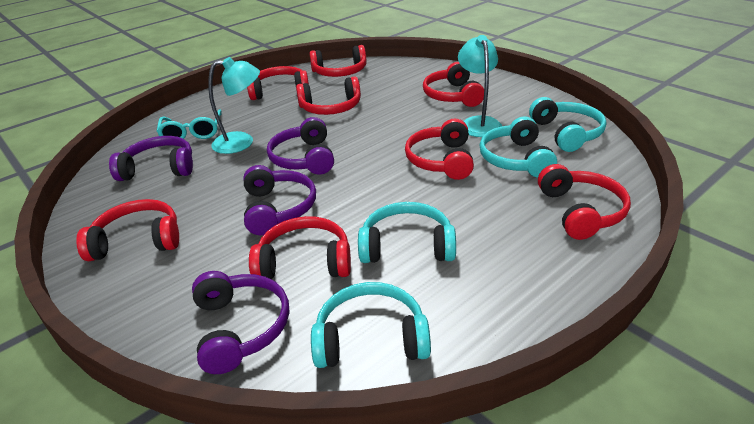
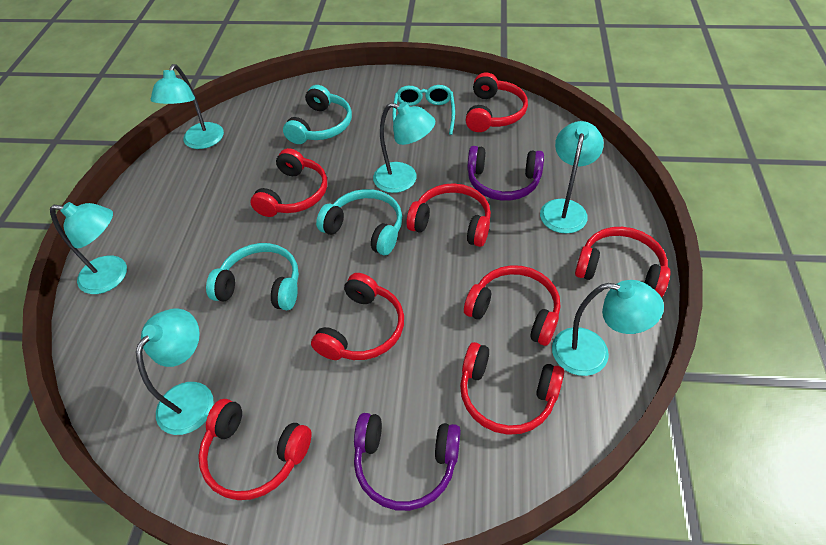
purple headphones: 4 -> 2
turquoise headphones: 4 -> 3
turquoise lamp: 2 -> 6

